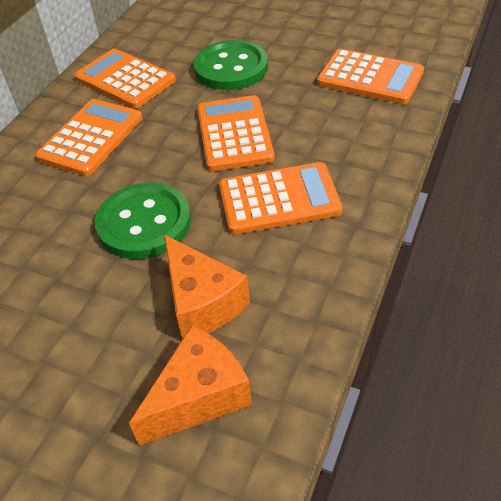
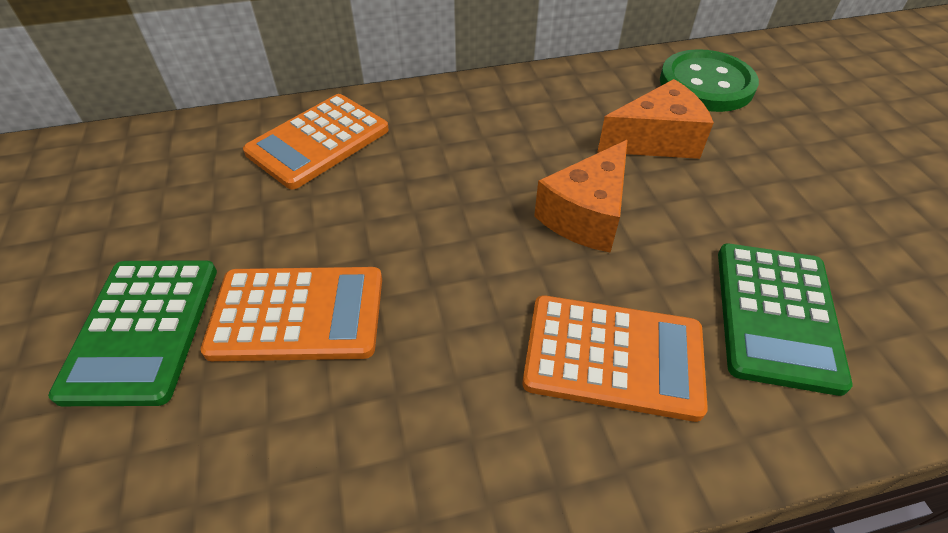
green button: 2 -> 1
green calculator: 0 -> 2
orange calculator: 5 -> 3

